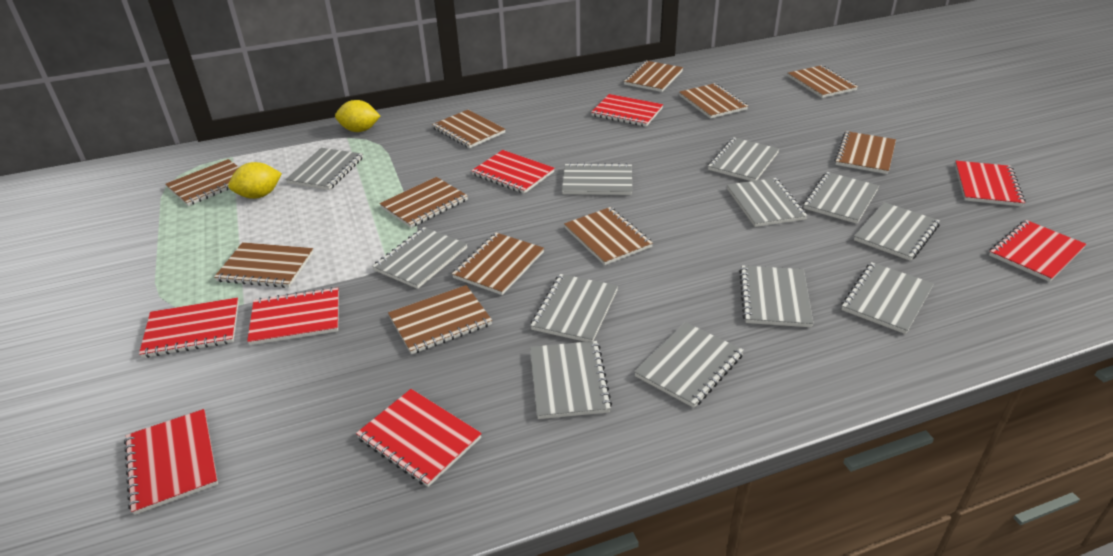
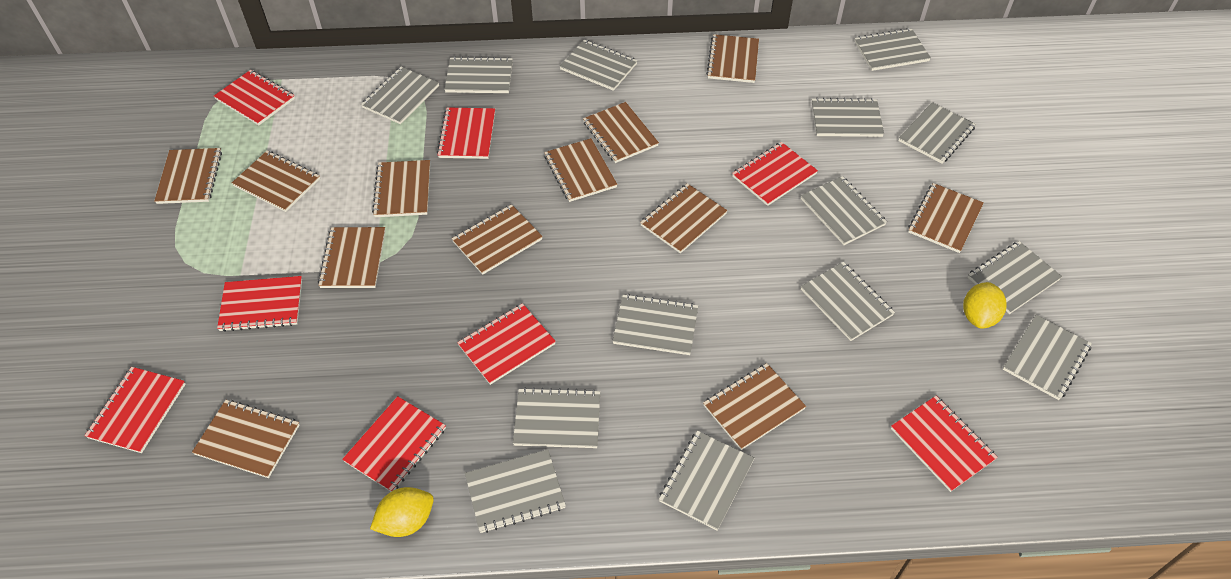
brown notebook: 11 -> 12
grey notebook: 12 -> 14

